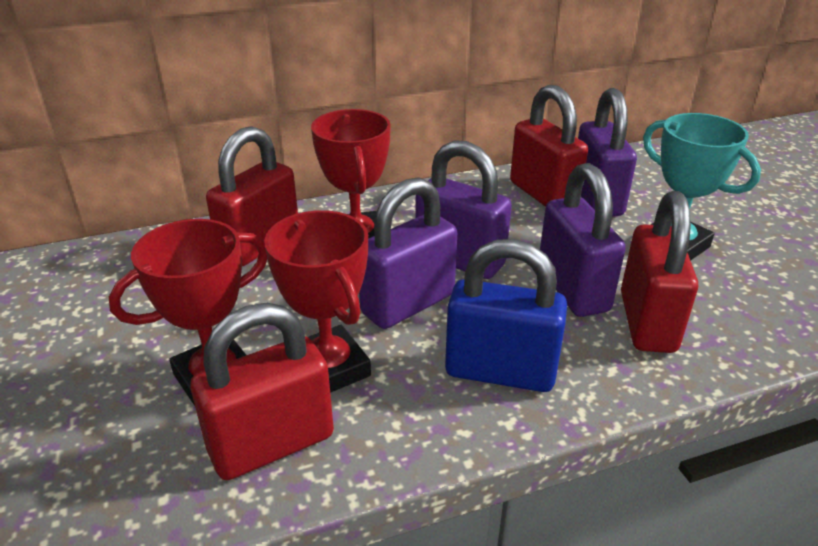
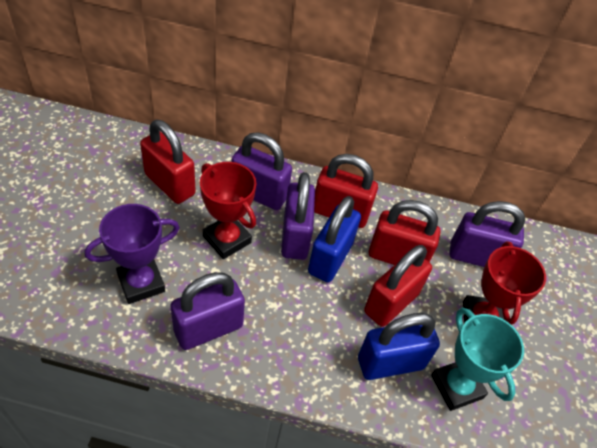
blue padlock: 1 -> 2
purple trophy: 0 -> 1
red trophy: 3 -> 2

